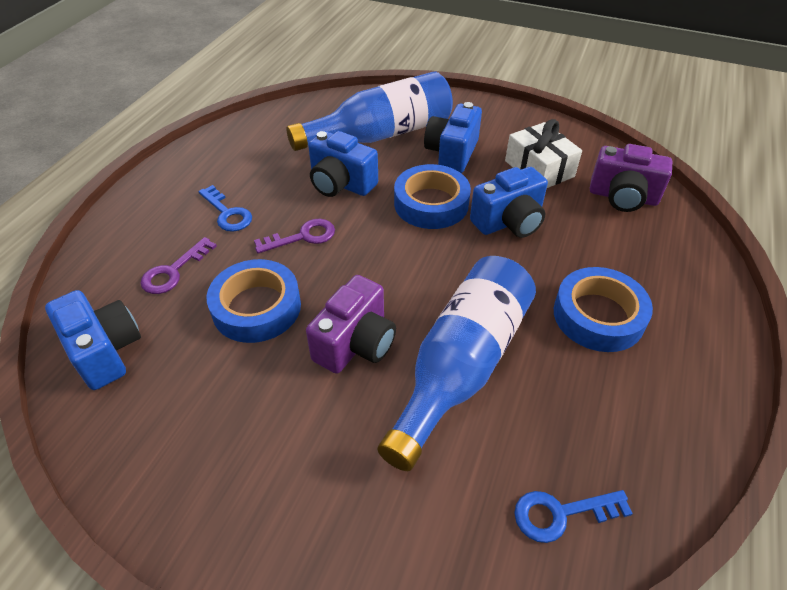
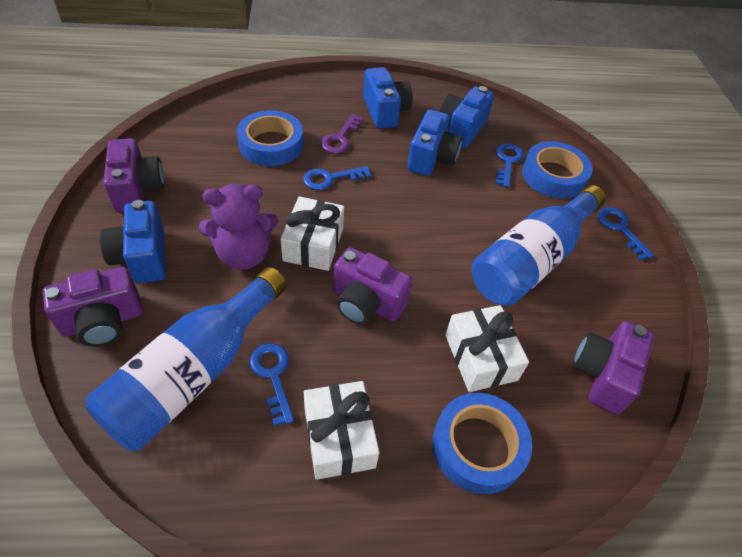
blue key: 2 -> 4
purple camera: 2 -> 4
purple key: 2 -> 1
purple teddy bear: 0 -> 1
white gift: 1 -> 3

